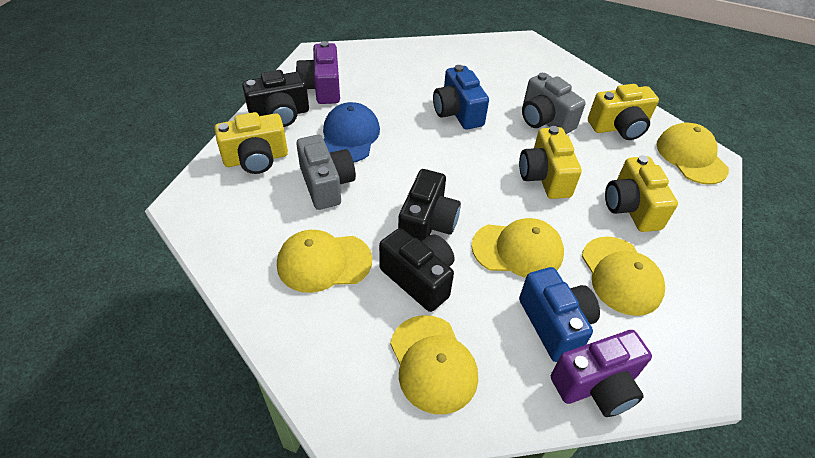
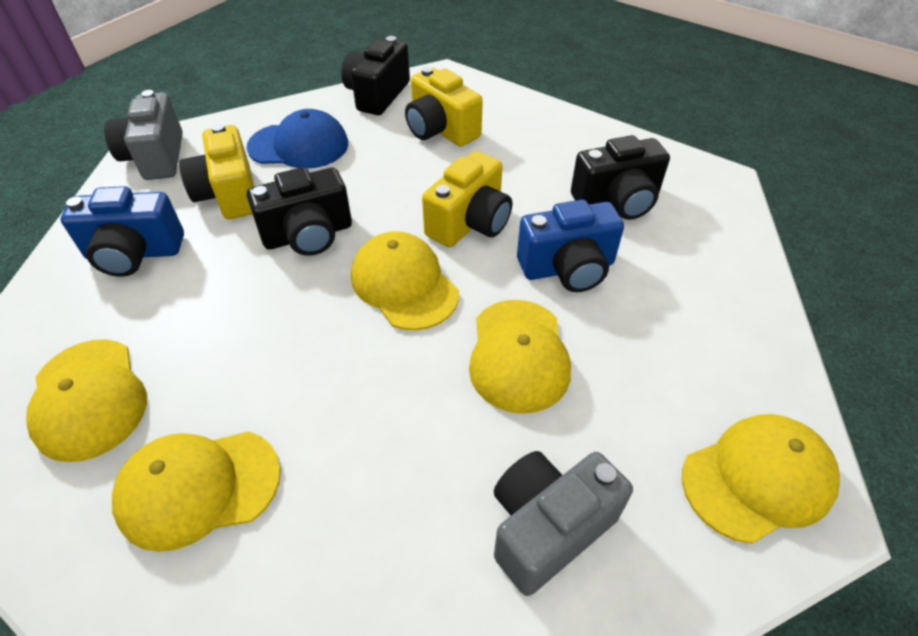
purple camera: 2 -> 0
yellow camera: 4 -> 3

